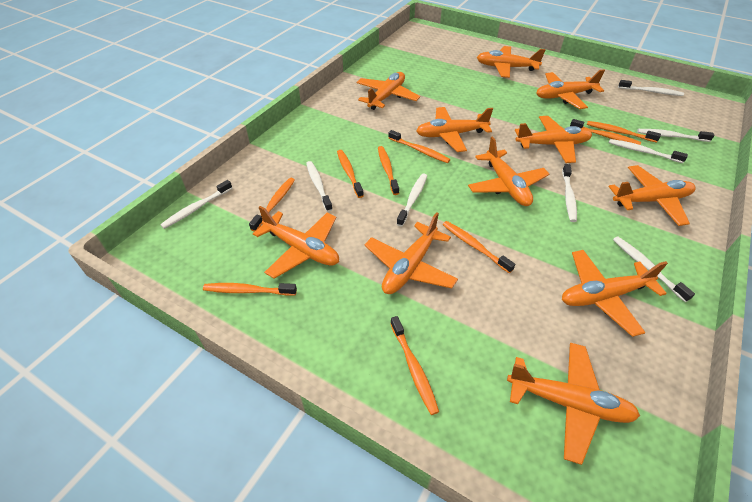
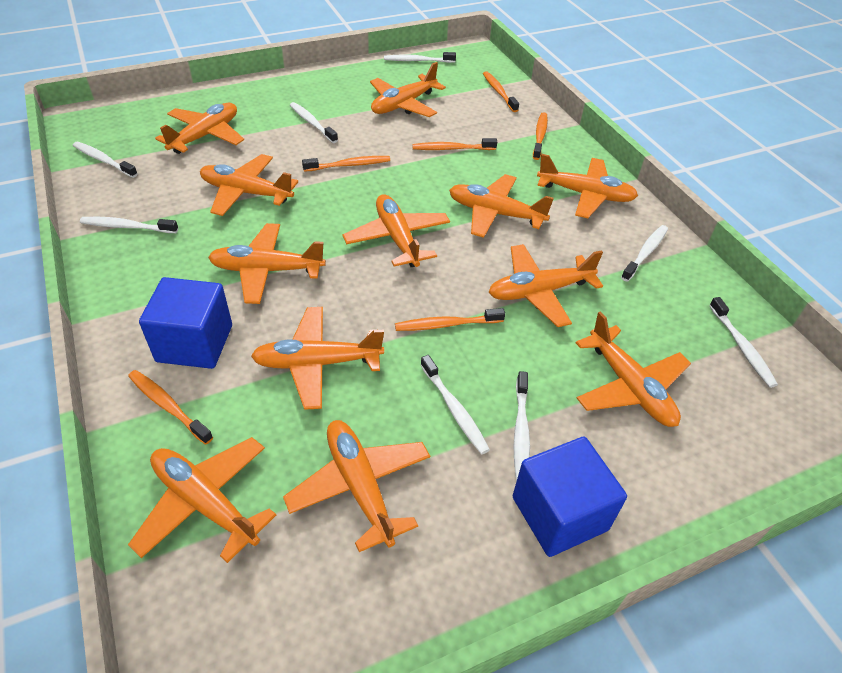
blue cube: 0 -> 2
orange plane: 11 -> 12
orange toothbrush: 9 -> 6

